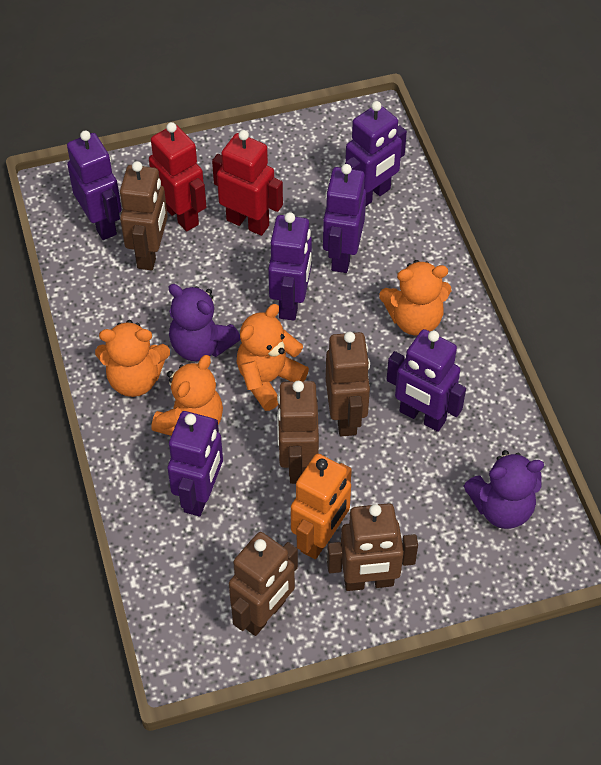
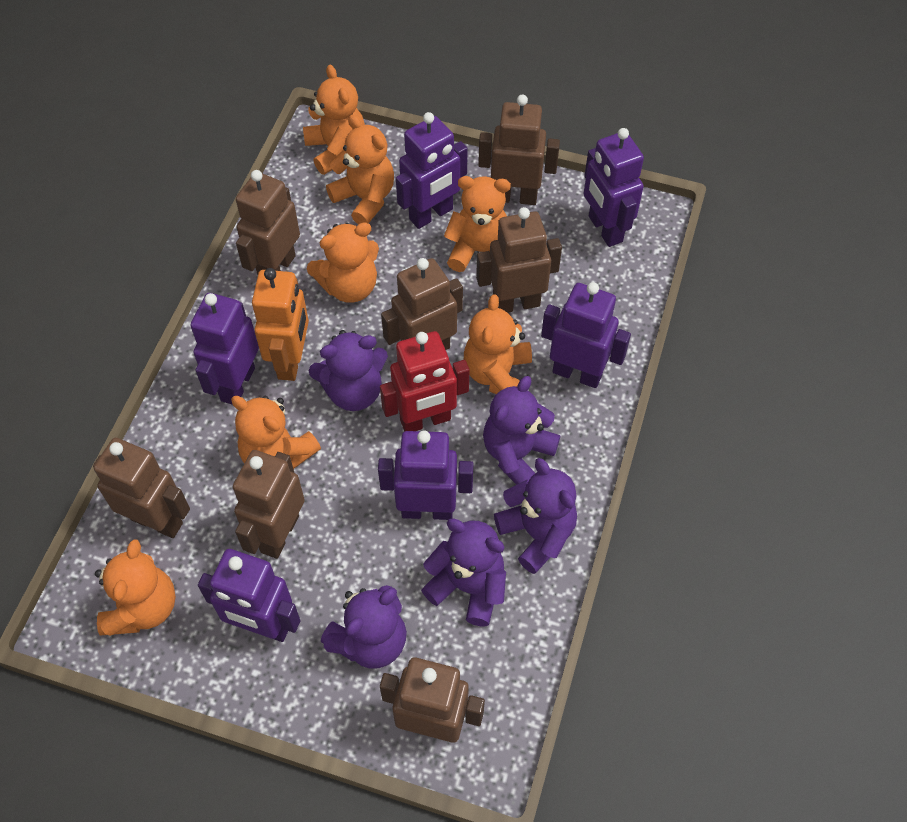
brown robot: 5 -> 7
orange teddy bear: 4 -> 7
purple teddy bear: 2 -> 5
red robot: 2 -> 1

